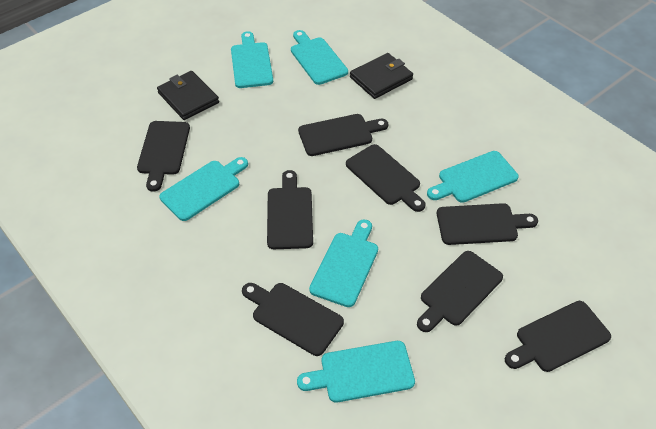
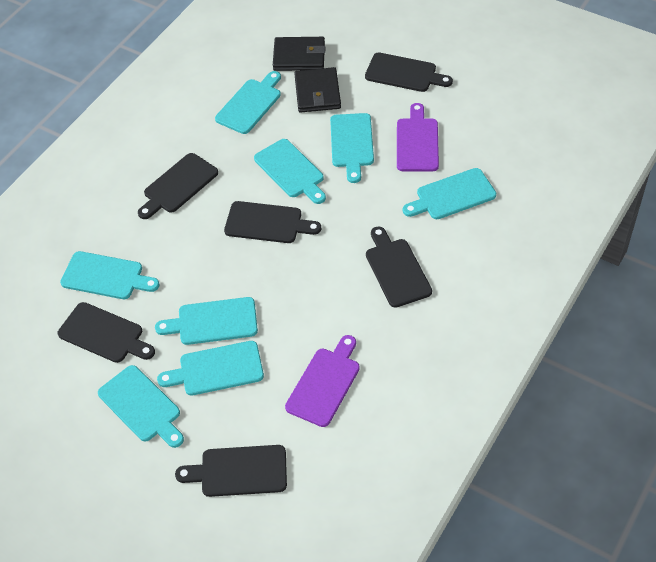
black cutting board: 8 -> 6
purple cutting board: 0 -> 2
turquoise cutting board: 6 -> 8

